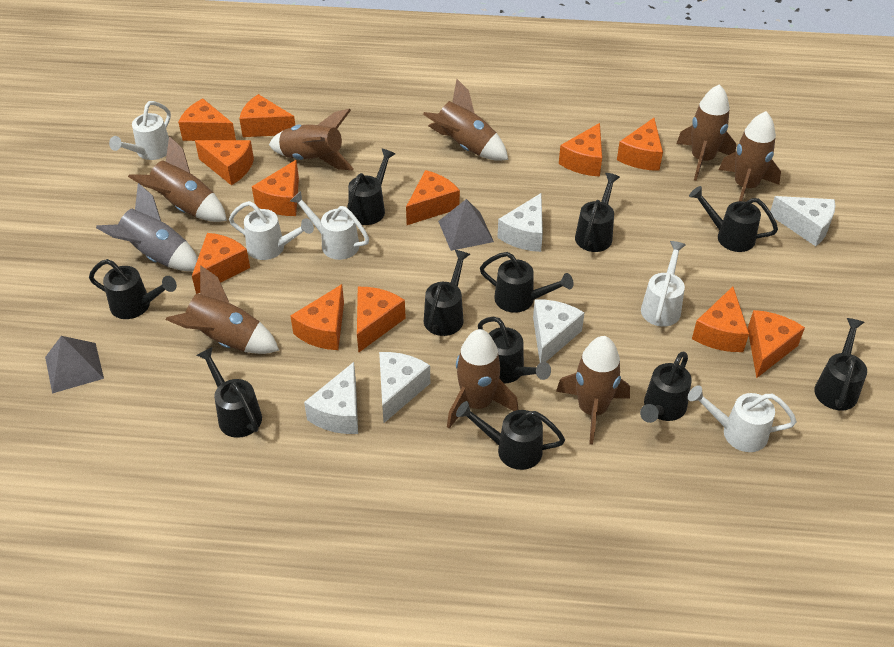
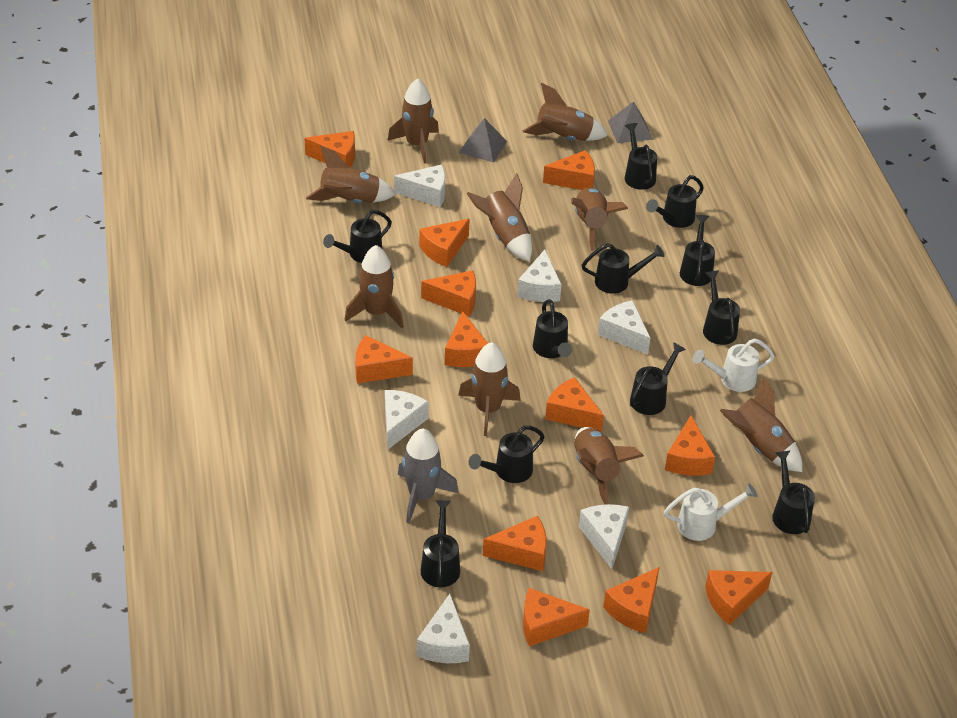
brown rocket: 8 -> 9
white cheese: 5 -> 6
white watering can: 5 -> 2

